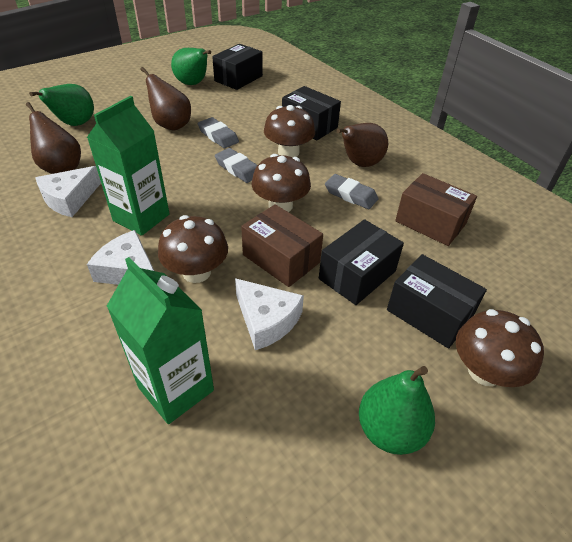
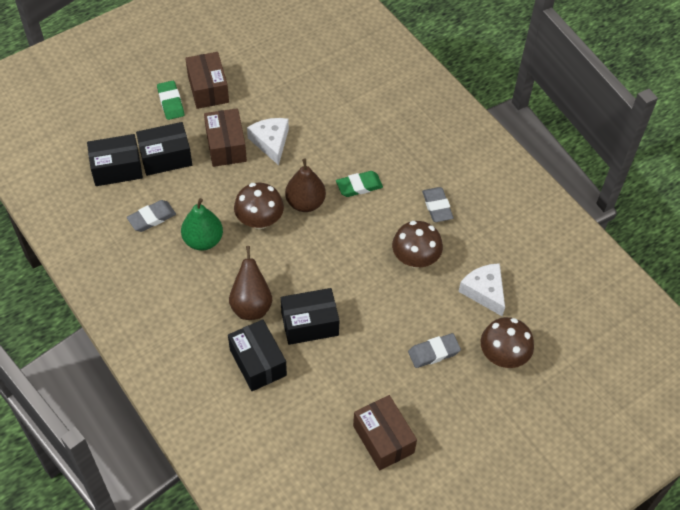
brown box: 2 -> 3
brown mushroom: 4 -> 3
brown pear: 3 -> 2
green carton: 2 -> 0
green eraser: 0 -> 2
green pear: 3 -> 1
white cheese: 3 -> 2

